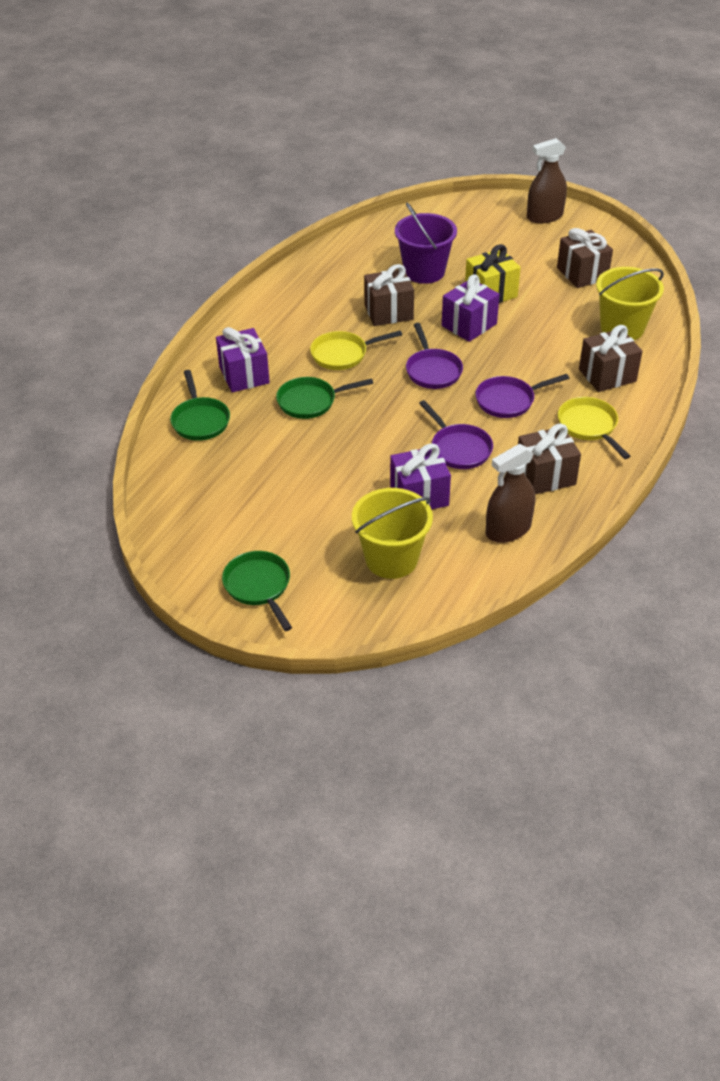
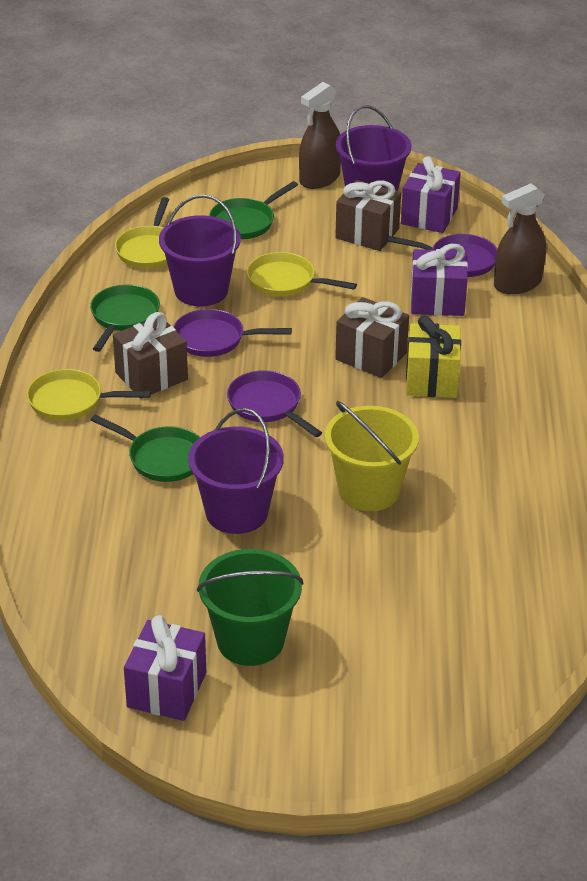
brown gift: 4 -> 3
green bucket: 0 -> 1
purple bucket: 1 -> 3
yellow bucket: 2 -> 1
yellow pan: 2 -> 3

